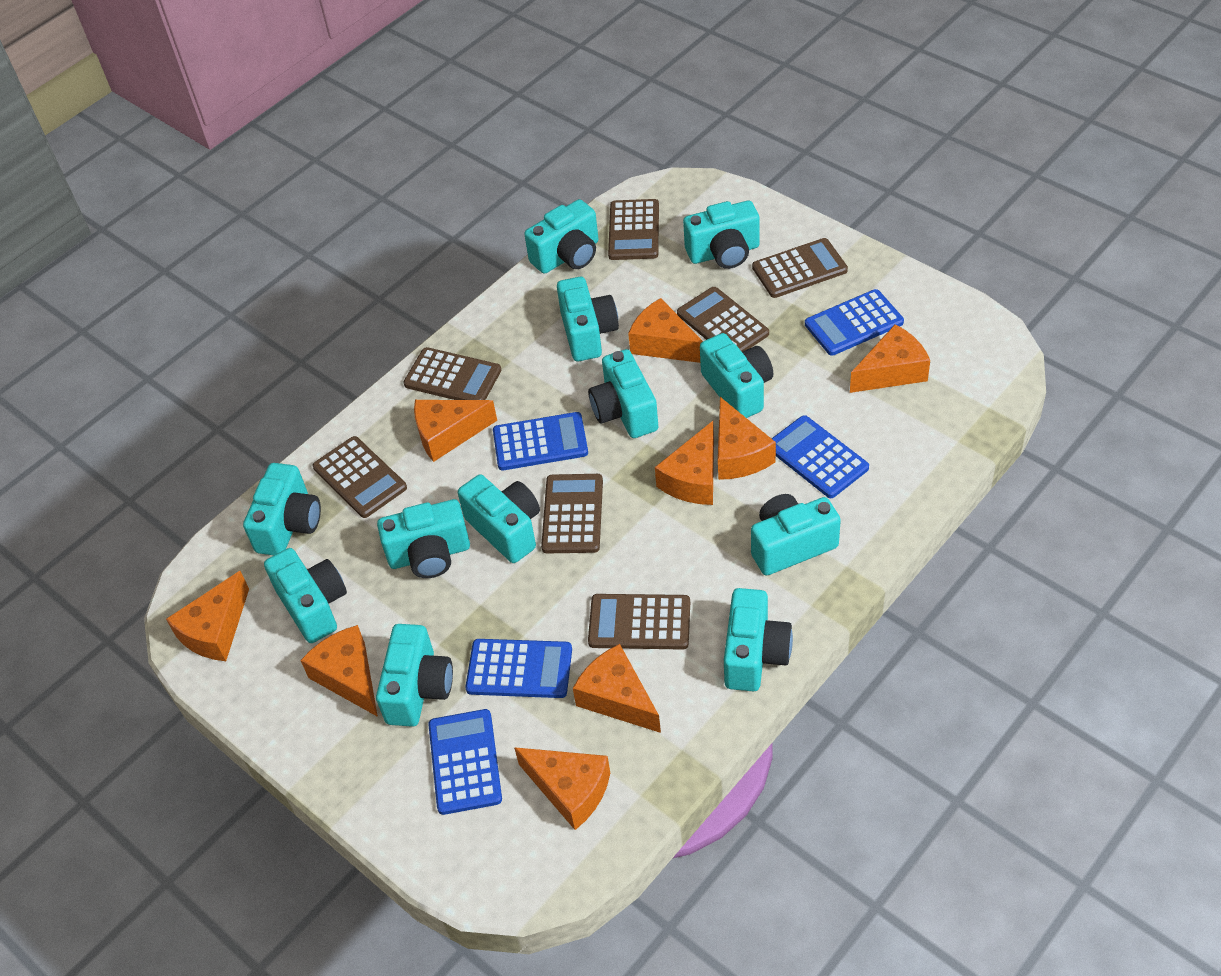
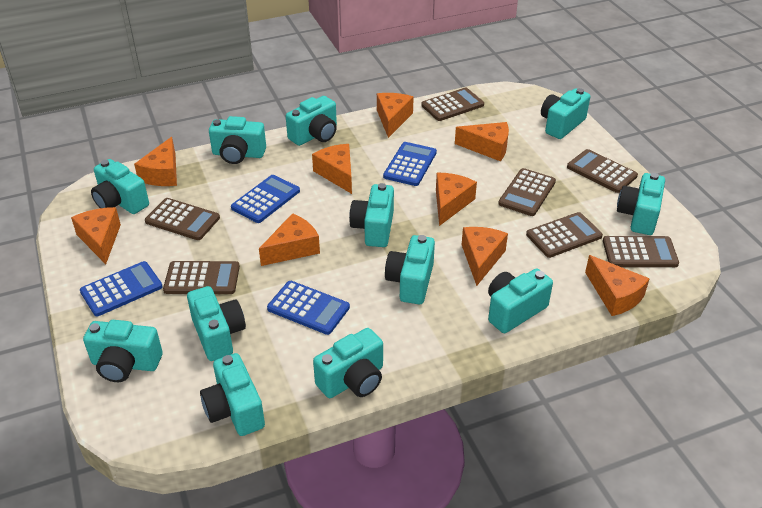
blue calculator: 5 -> 4

